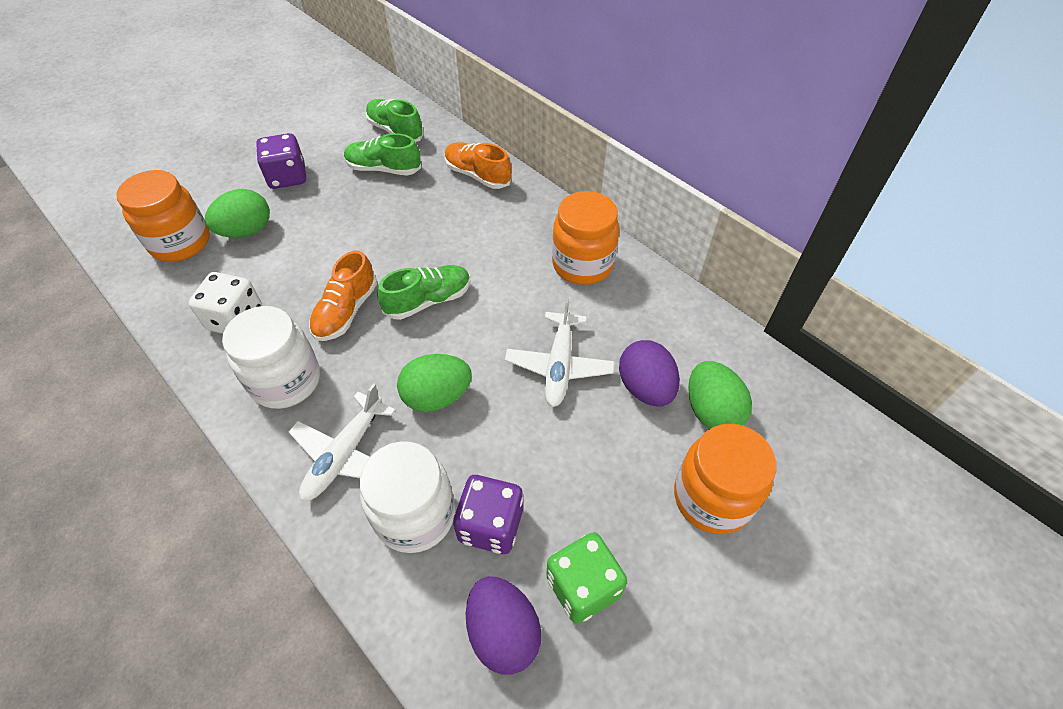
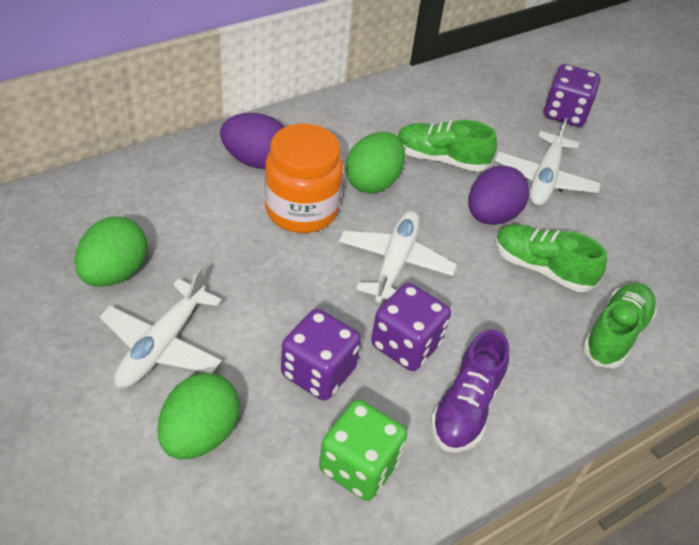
orange jar: 3 -> 1
orange shoe: 2 -> 0
purple dice: 2 -> 3
purple shoe: 0 -> 1
white dice: 1 -> 0
white jar: 2 -> 0
white plane: 2 -> 3

